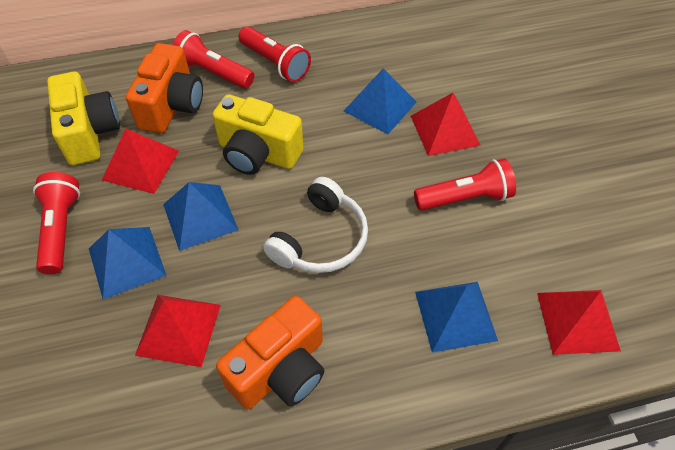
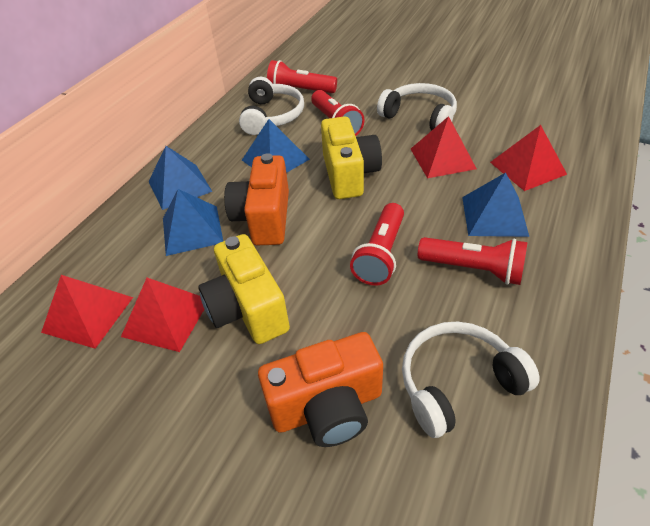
white headphones: 1 -> 3

